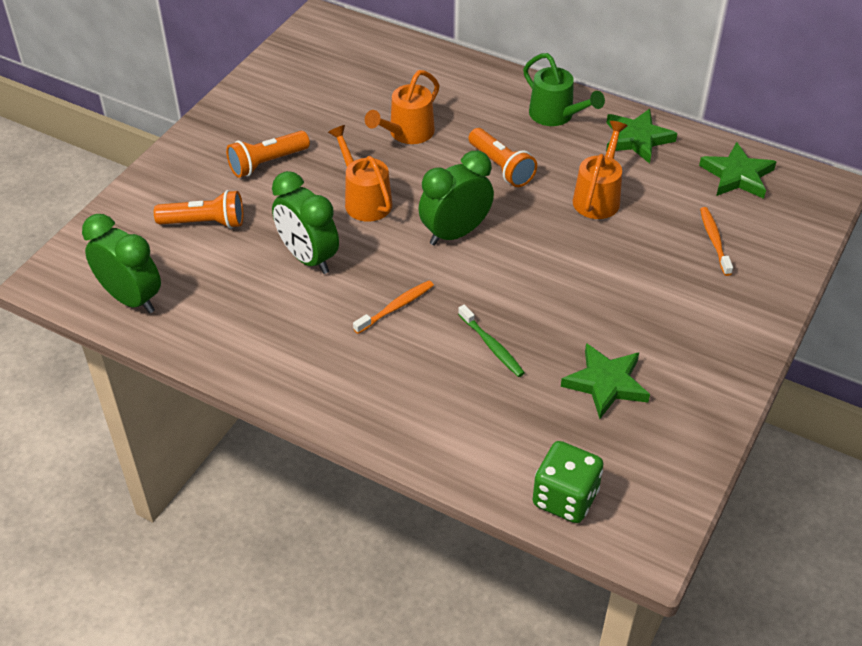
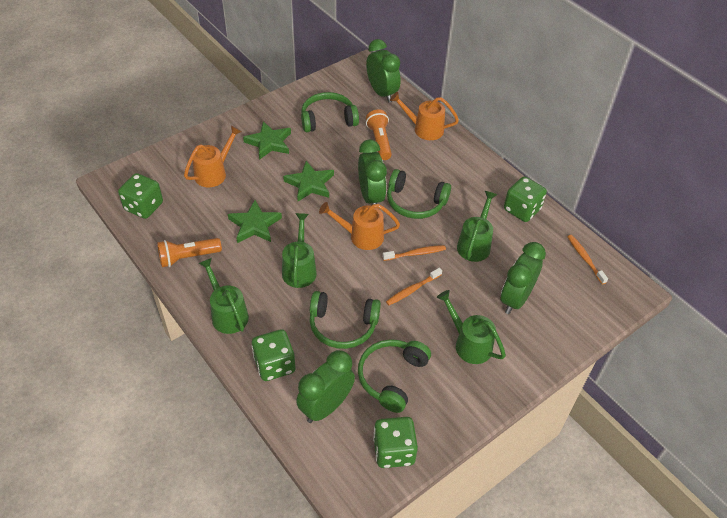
green clock: 3 -> 4
green dice: 1 -> 4
green headphones: 0 -> 4
green toothbrush: 1 -> 0
green watering can: 1 -> 4
orange flashlight: 3 -> 2
orange toothbrush: 2 -> 3

